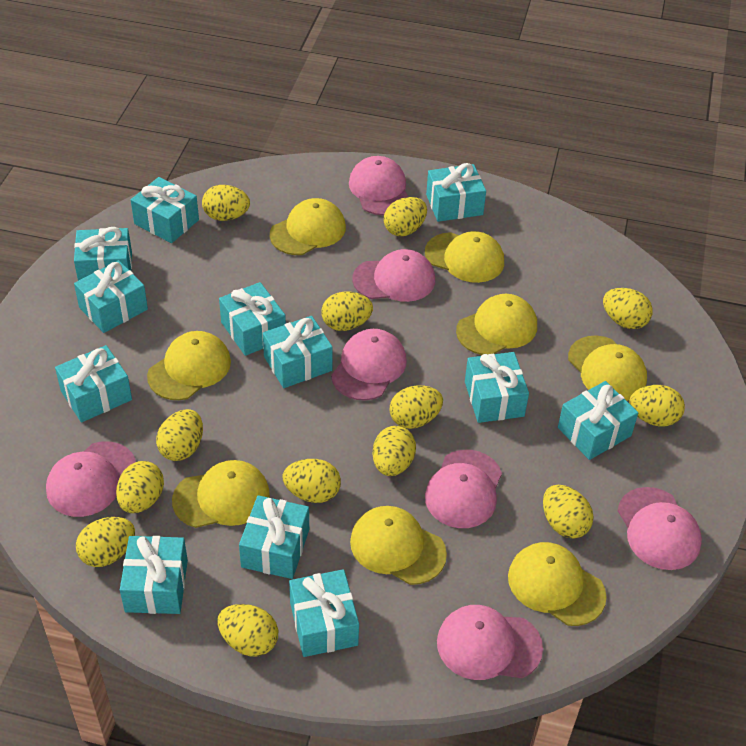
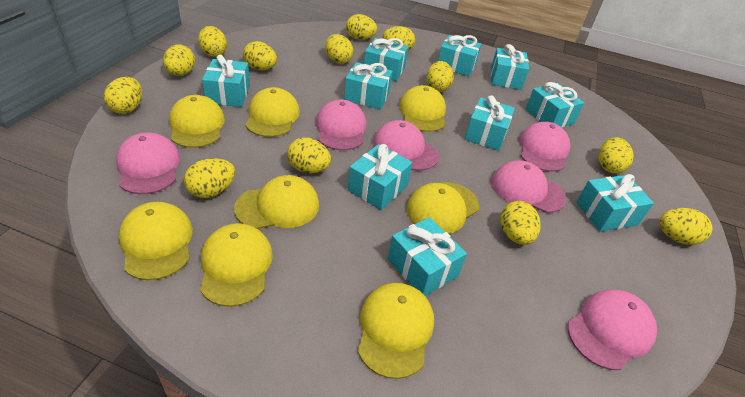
pink cap: 7 -> 6
turquoise gift: 12 -> 10

